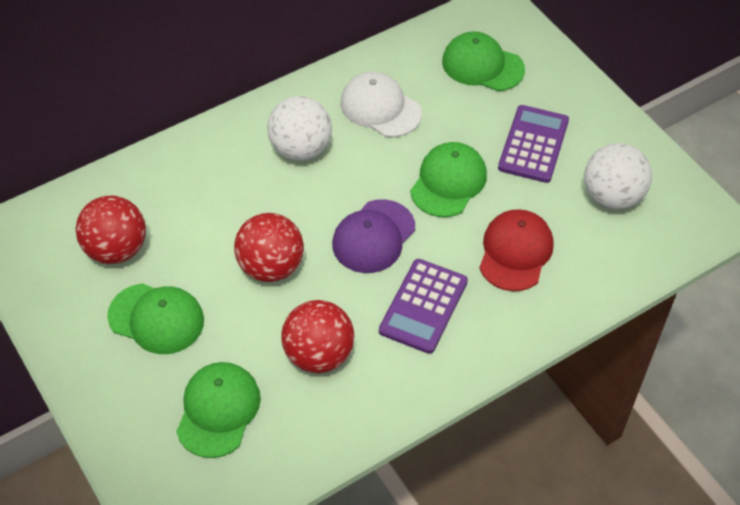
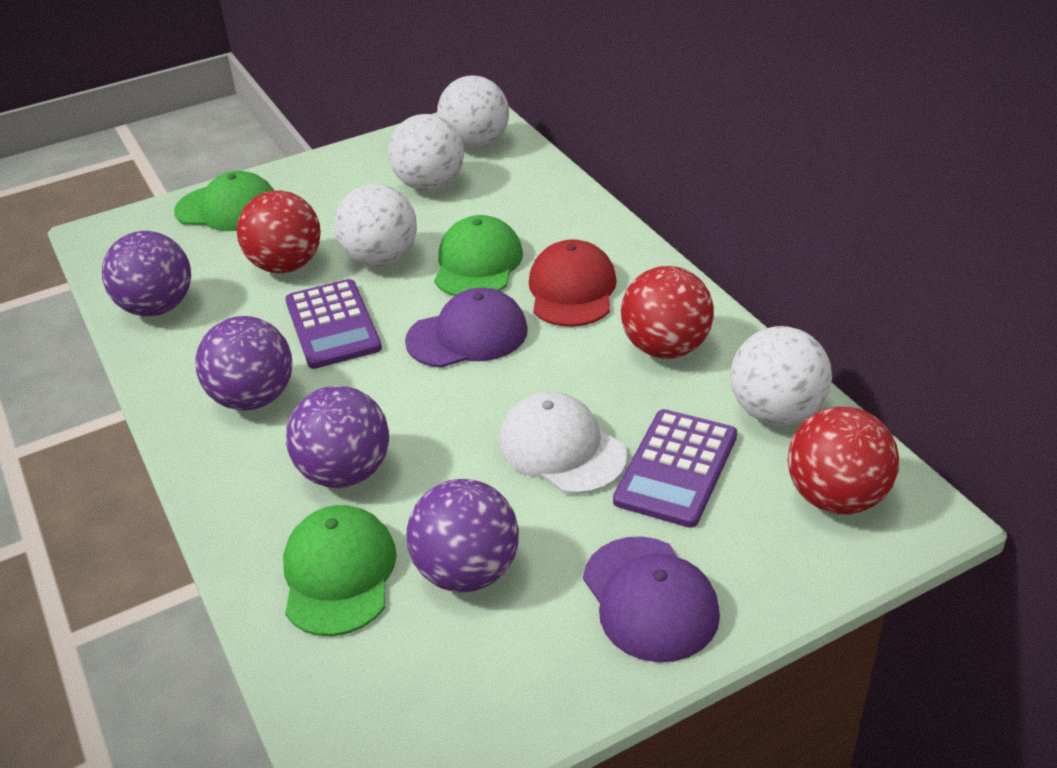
green cap: 4 -> 3
purple ball: 0 -> 4
purple cap: 1 -> 2
white ball: 2 -> 4

